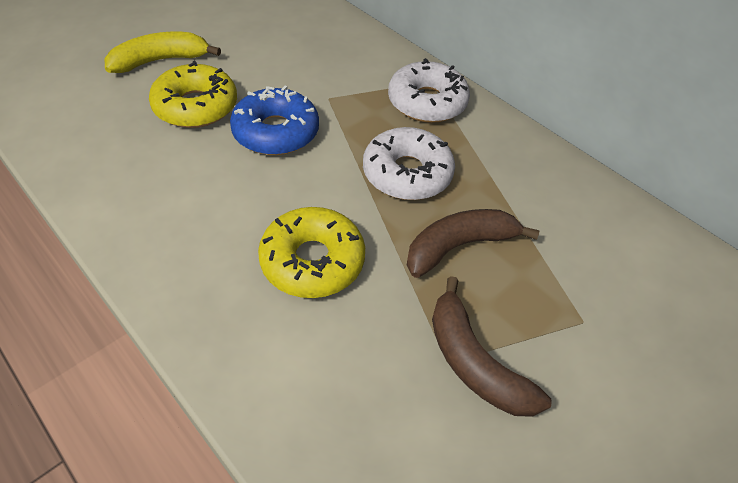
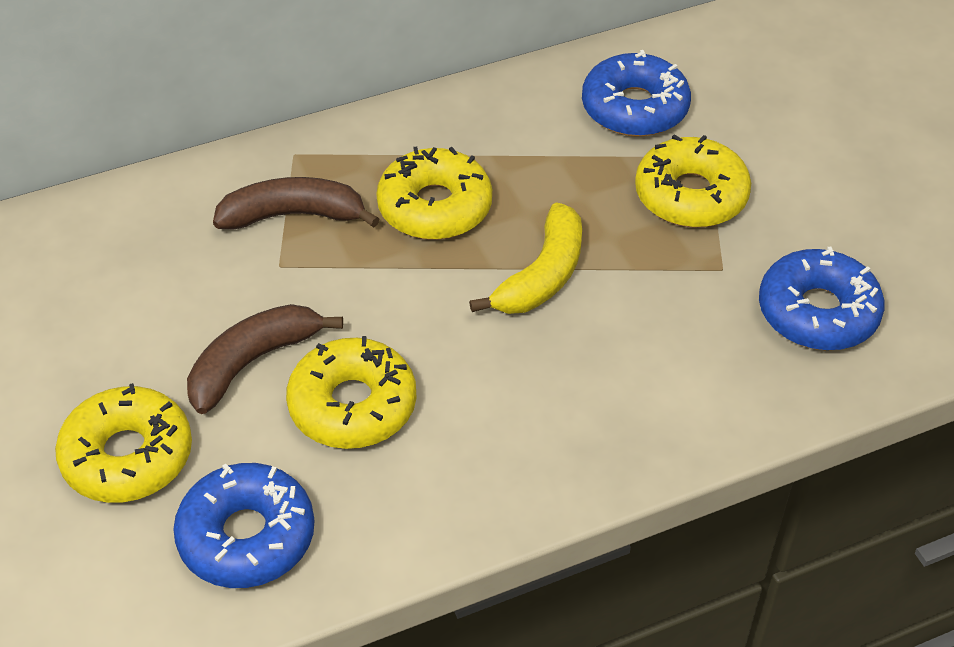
blue donut: 1 -> 3
white donut: 2 -> 0
yellow donut: 2 -> 4

